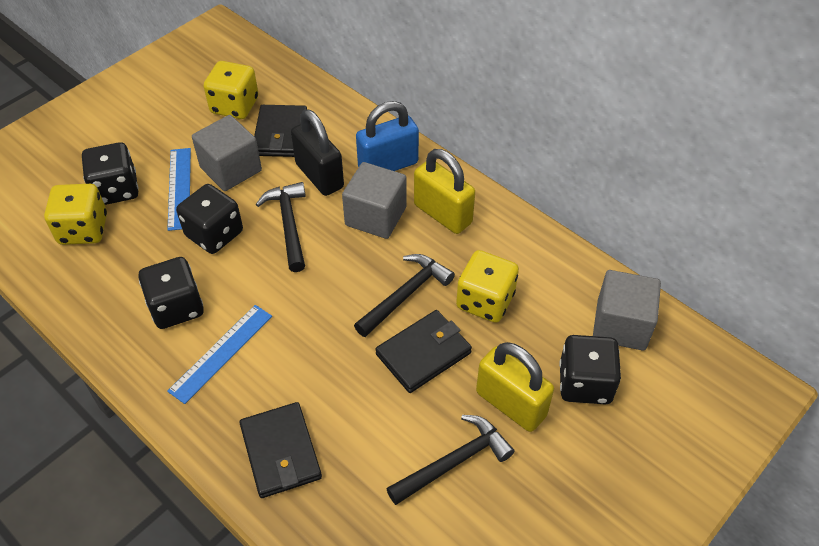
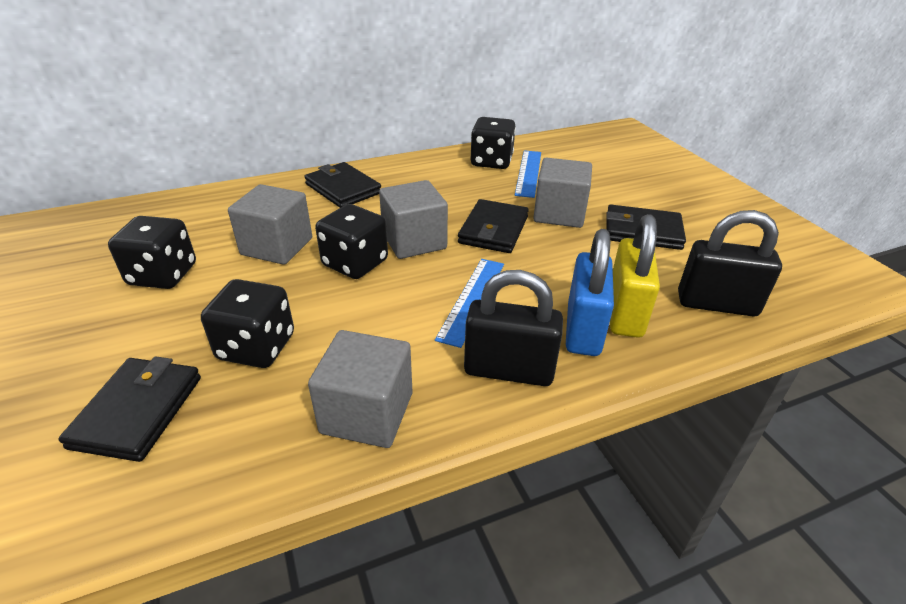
black hammer: 3 -> 0
black padlock: 1 -> 2
black wallet: 3 -> 4
grey cube: 3 -> 4
yellow dice: 3 -> 0
yellow padlock: 2 -> 1

